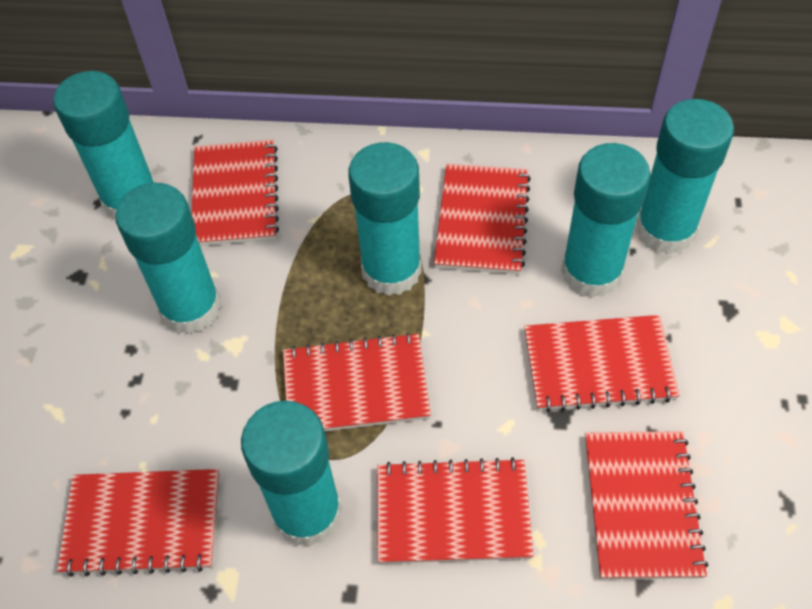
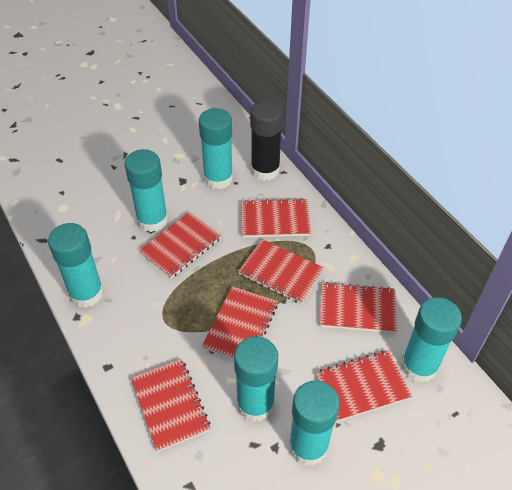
black glue stick: 0 -> 1

